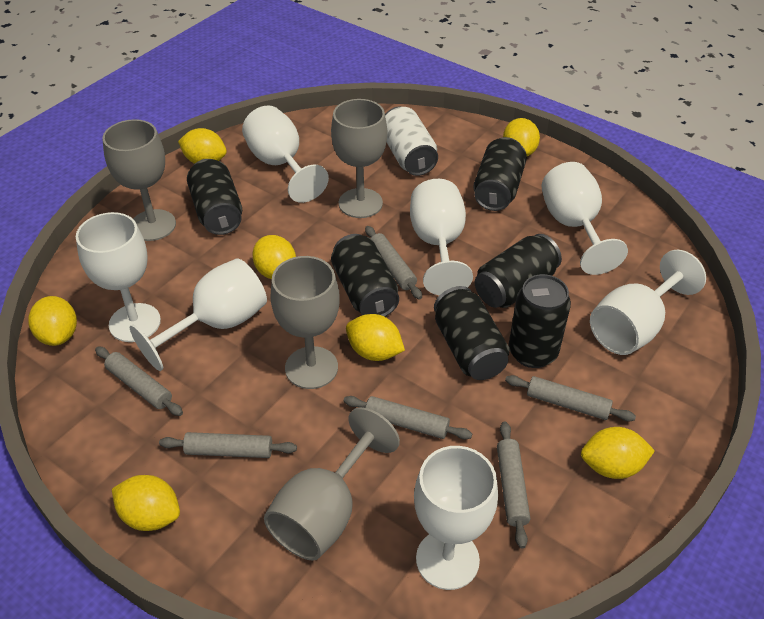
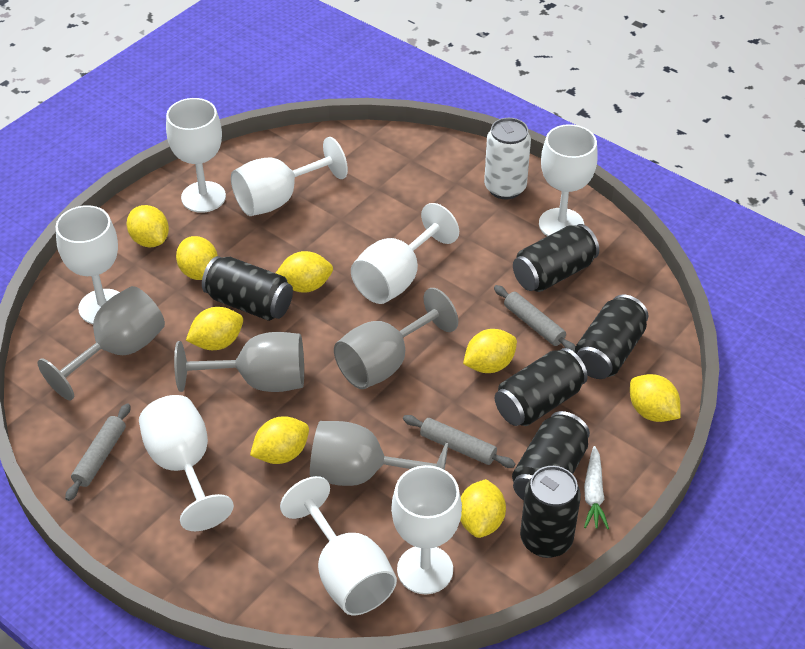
grey rolling pin: 6 -> 3
white carrot: 0 -> 1
white goblet: 7 -> 8
yellow lemon: 7 -> 8

